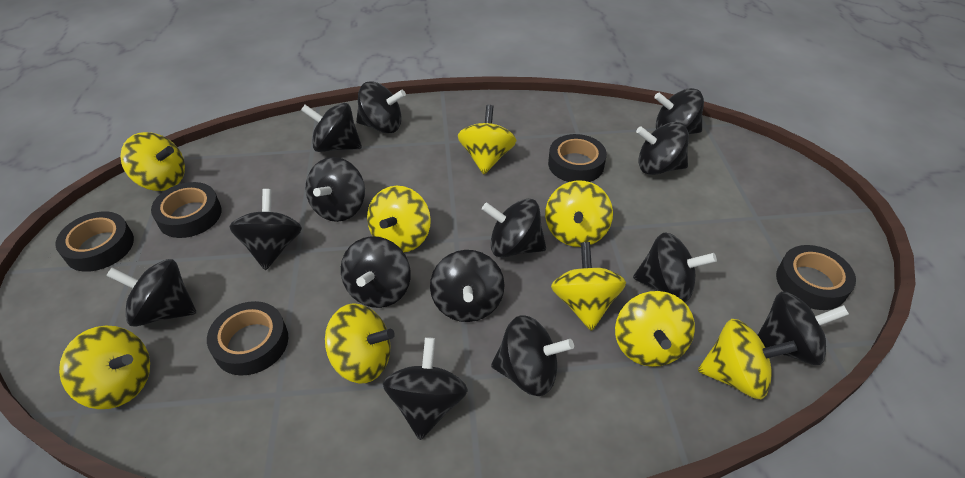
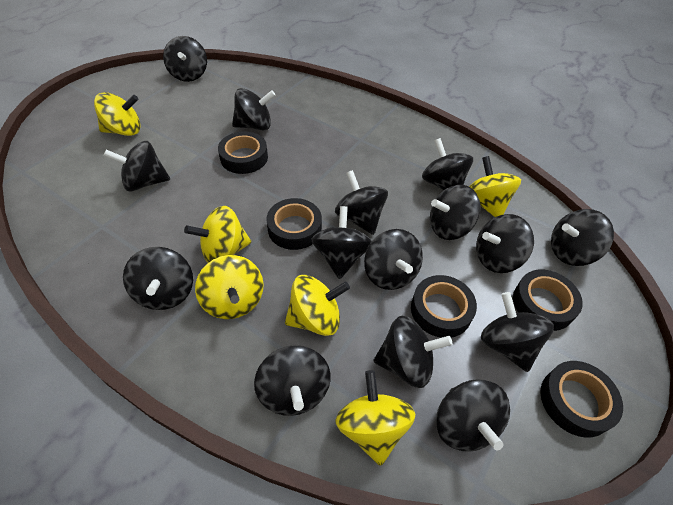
black spinning top: 14 -> 15
yellow spinning top: 9 -> 6

